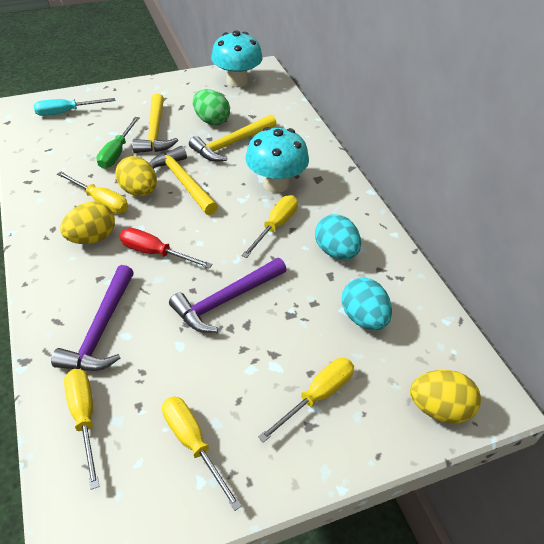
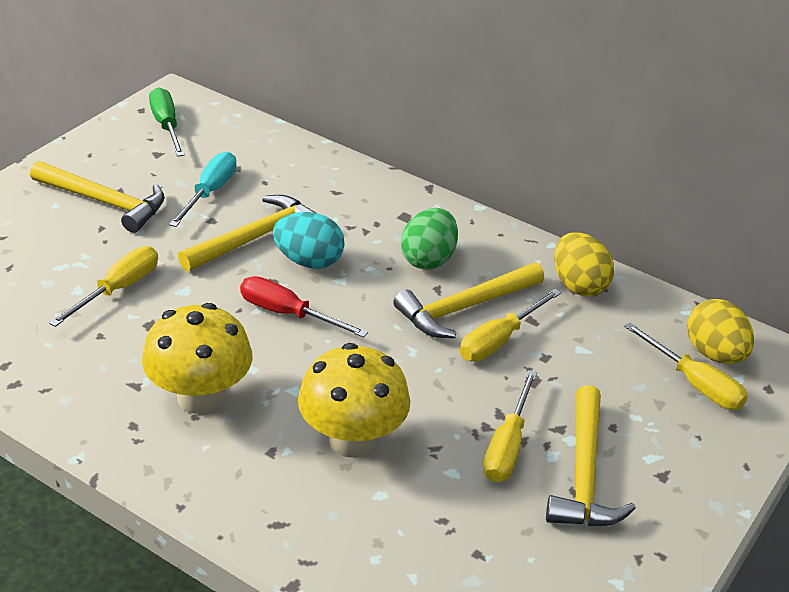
purple hammer: 2 -> 0
turquoise egg: 2 -> 1
turquoise mushroom: 2 -> 0
yellow egg: 3 -> 2
yellow hammer: 3 -> 4
yellow mushroom: 0 -> 2
yellow screwdriver: 5 -> 4

